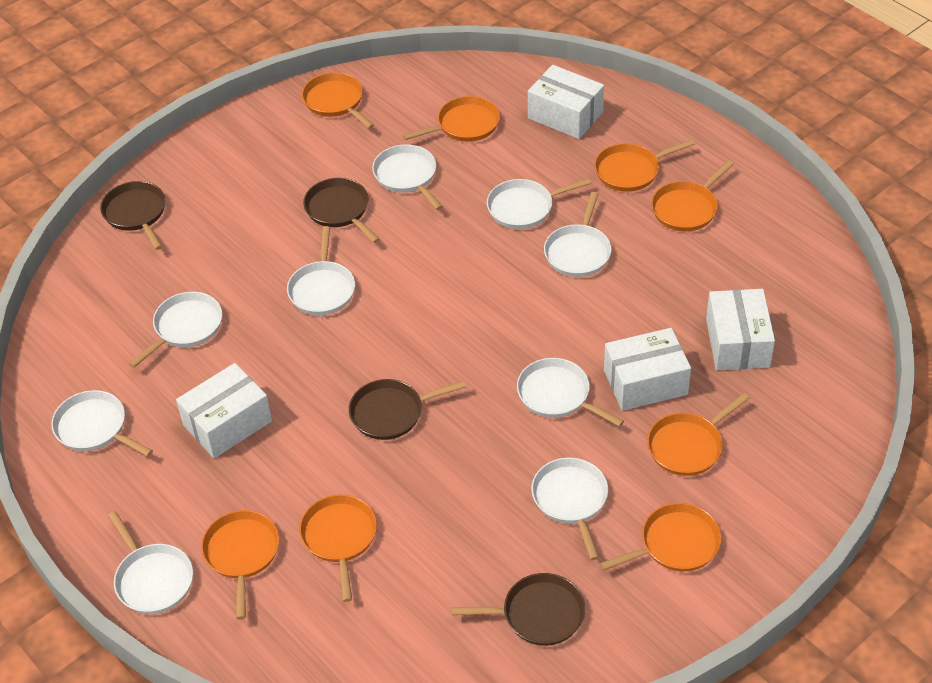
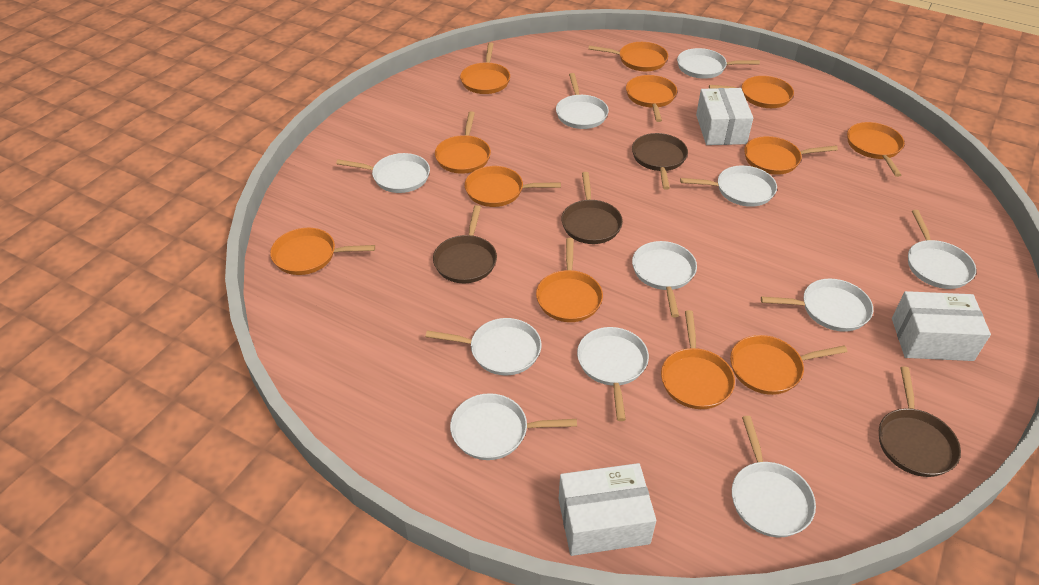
orange pan: 8 -> 12
white box: 4 -> 3
white pan: 9 -> 11

